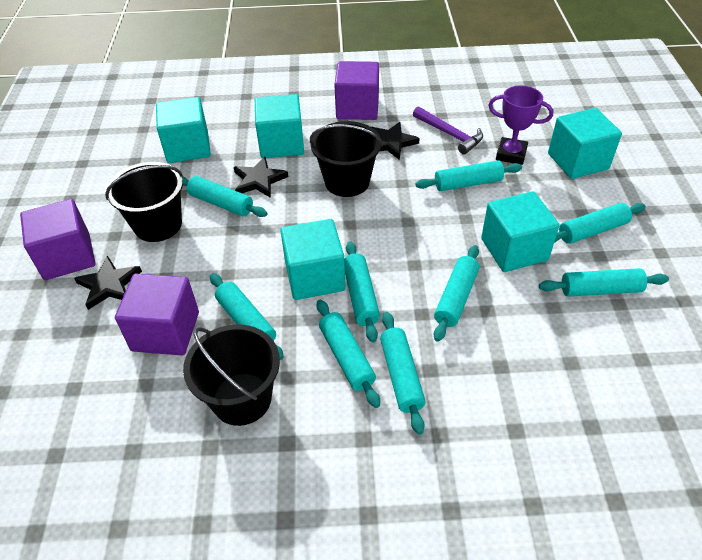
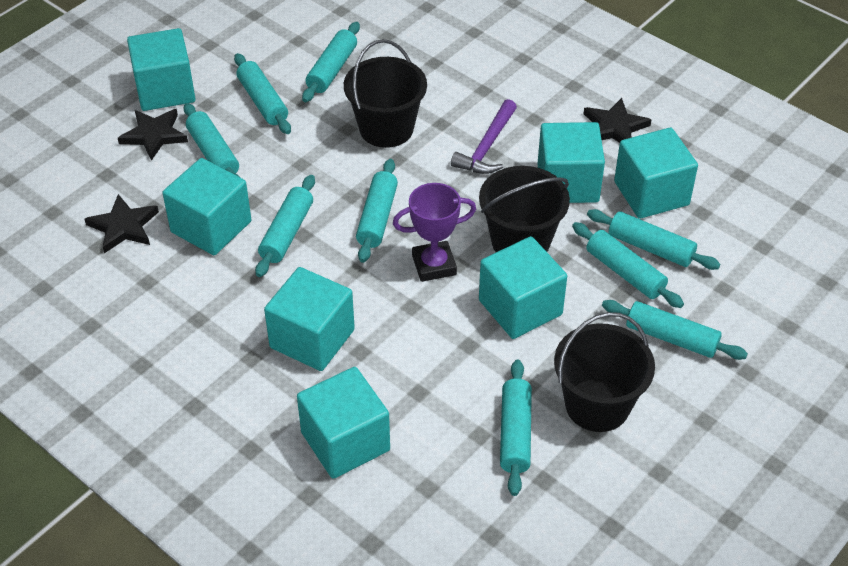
purple cube: 3 -> 0
turquoise cube: 5 -> 7

